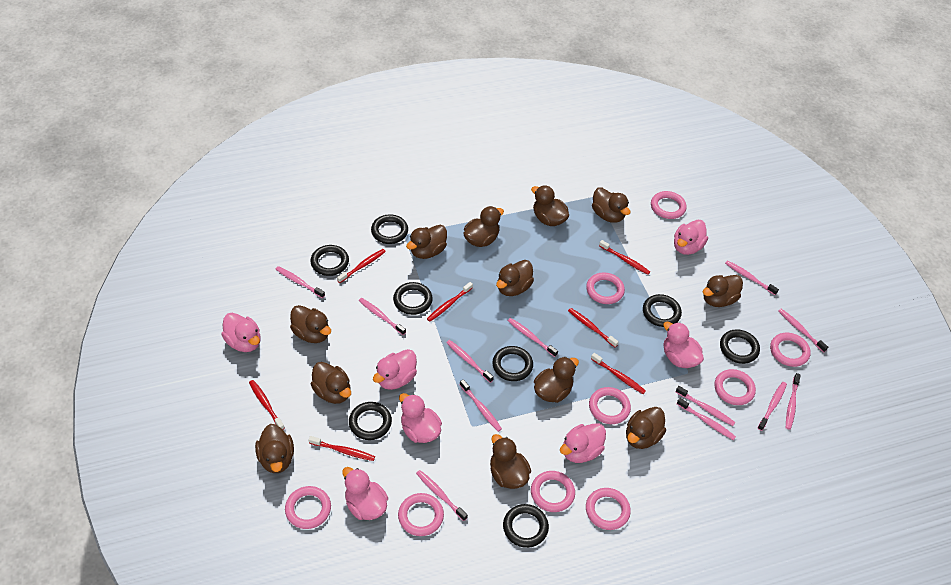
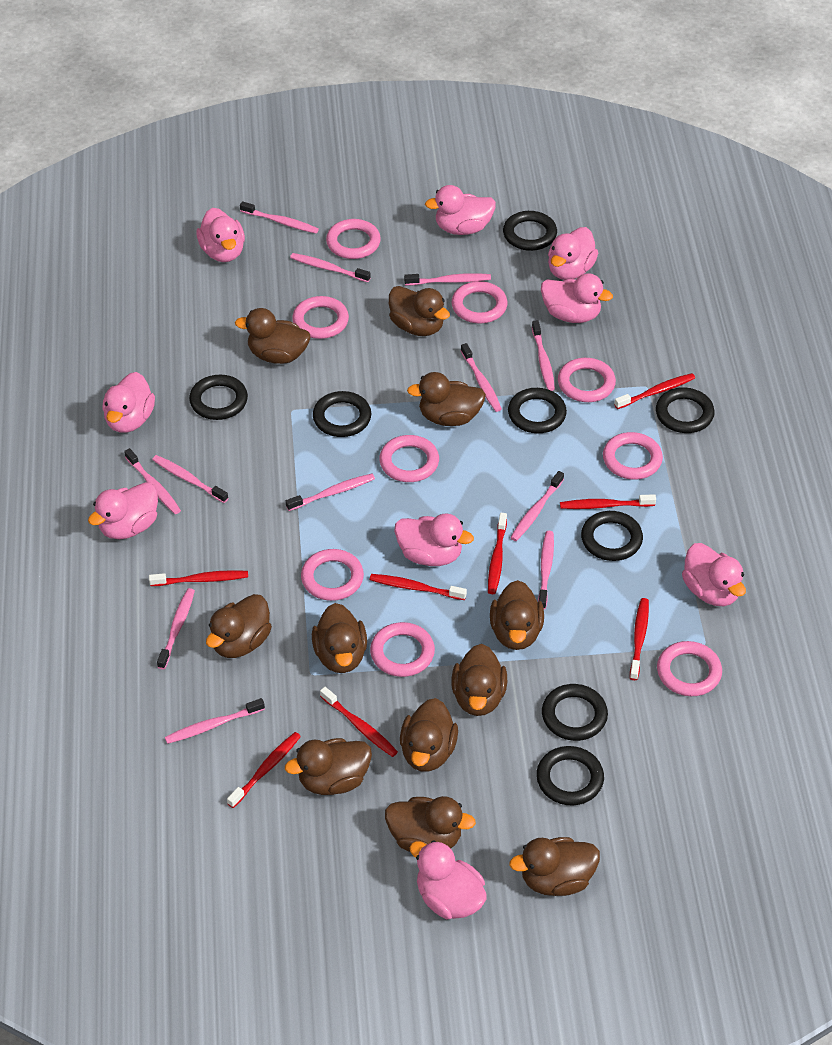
brown duck: 12 -> 11
pink duck: 7 -> 9
red toothbrush: 7 -> 8

